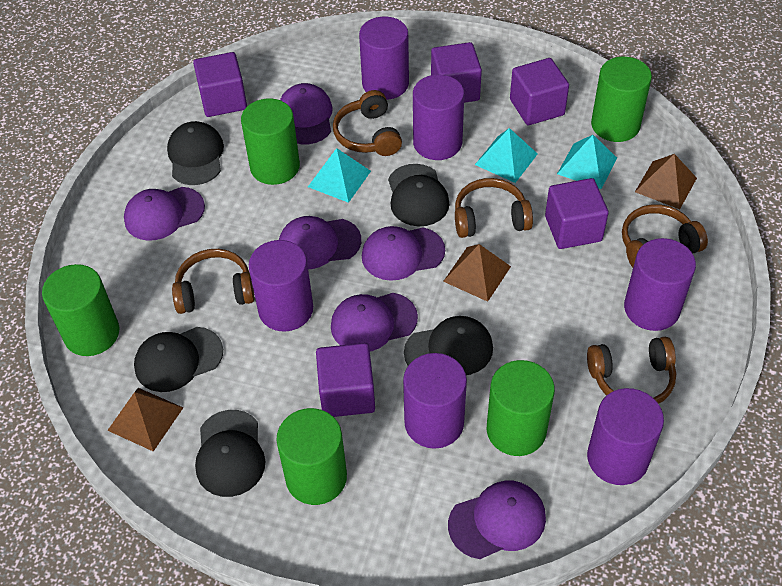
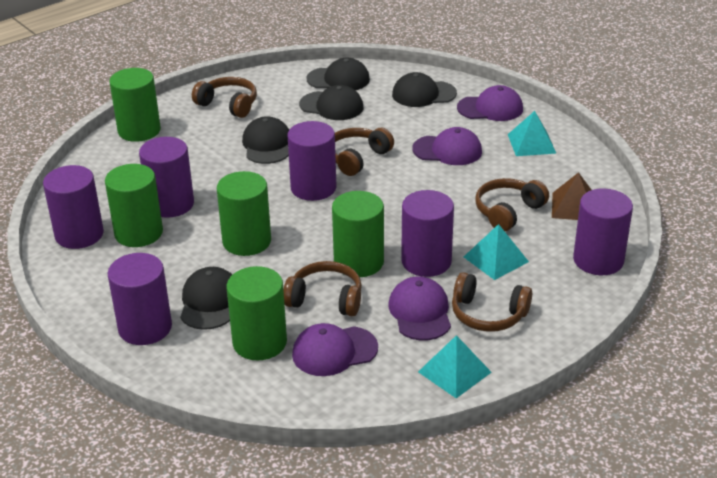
brown pyramid: 3 -> 1
purple cap: 6 -> 4
purple cube: 5 -> 0

